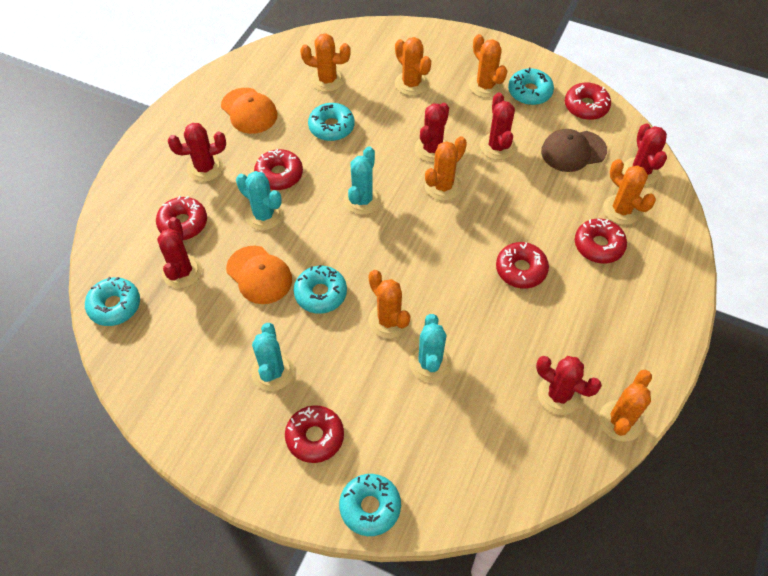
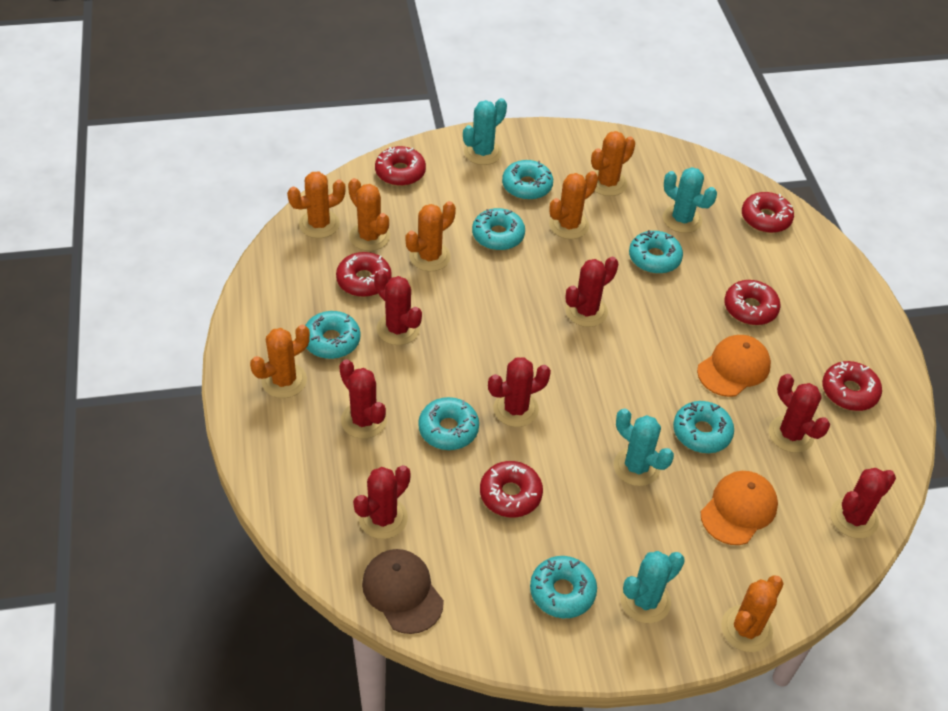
red cactus: 6 -> 7
turquoise donut: 5 -> 7

